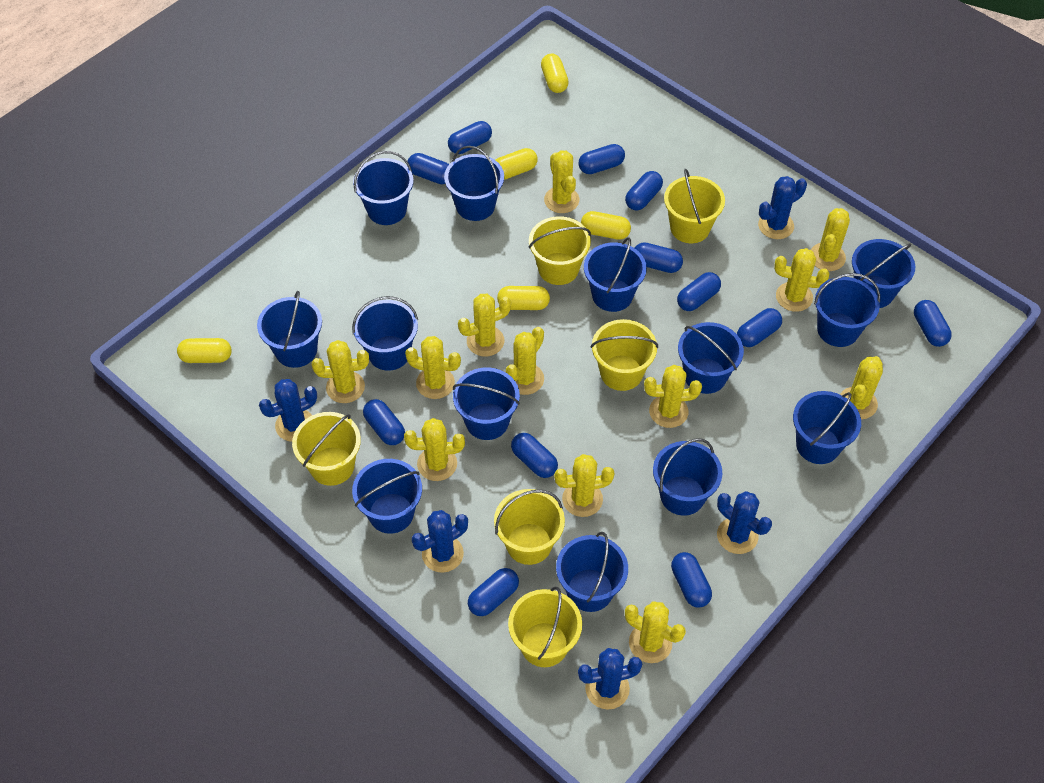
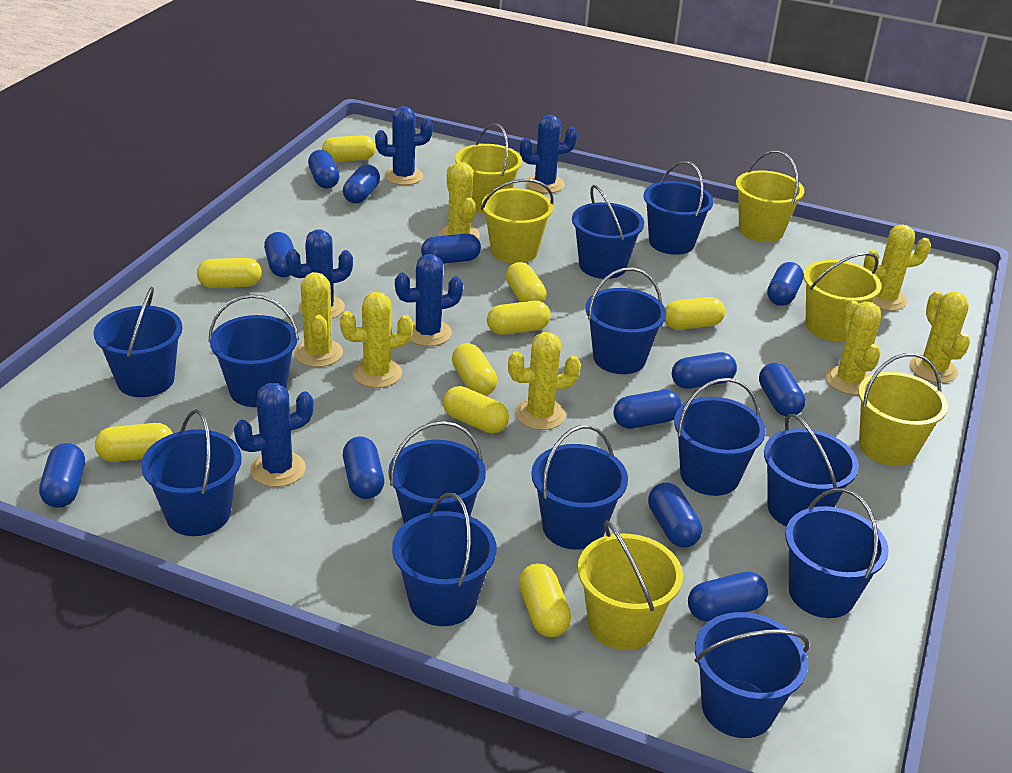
yellow cactus: 12 -> 7
yellow capsule: 5 -> 9

